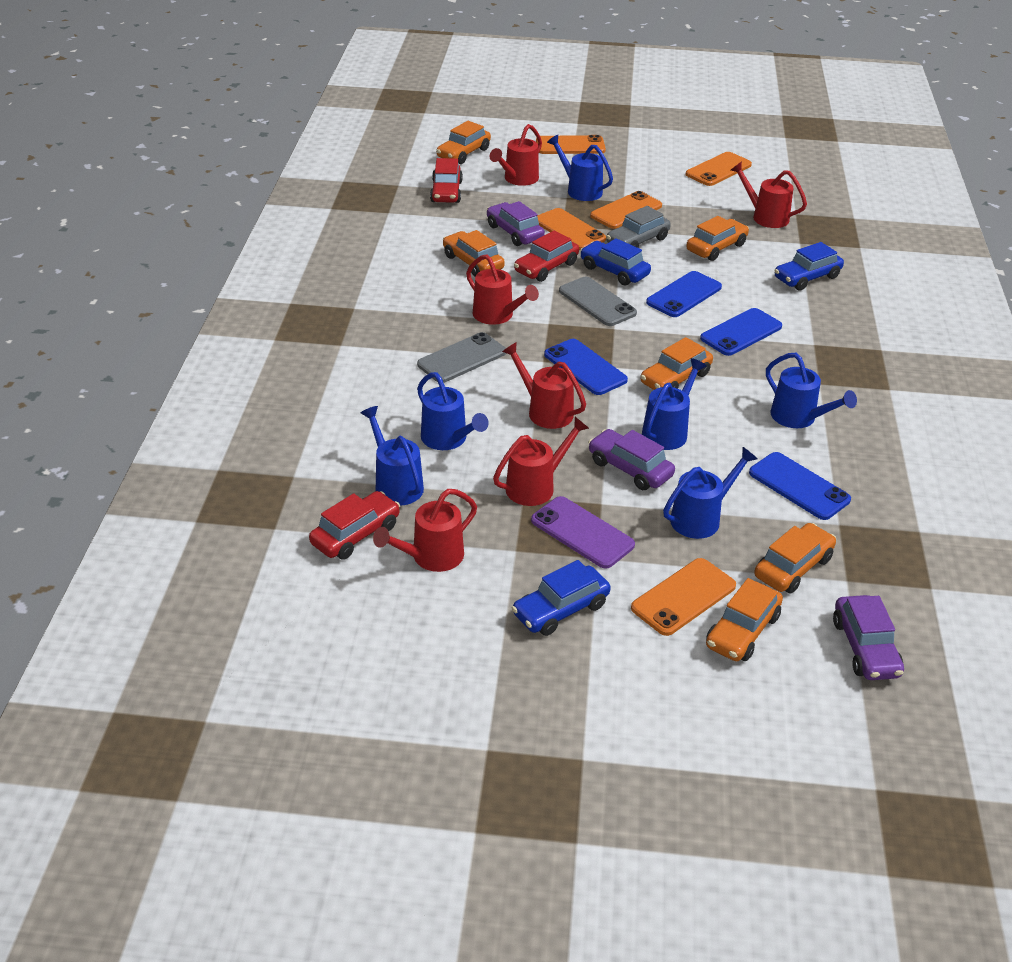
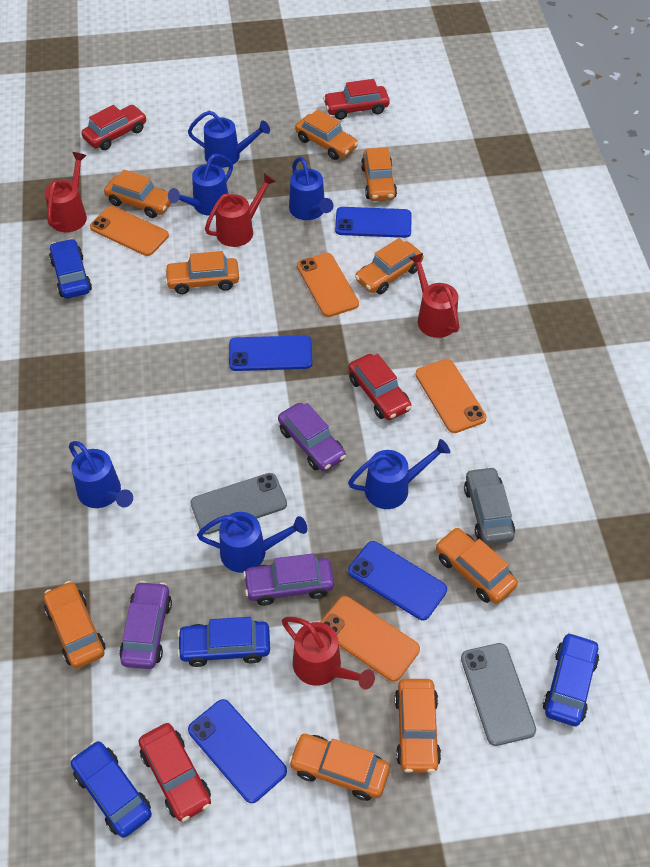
blue car: 3 -> 4
orange car: 6 -> 9
orange phone: 5 -> 4
purple phone: 1 -> 0
red car: 3 -> 4
red watering can: 6 -> 4

